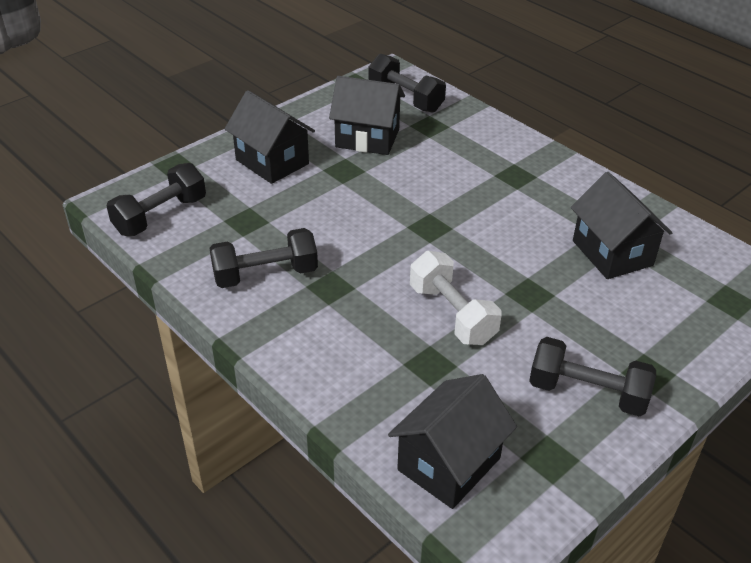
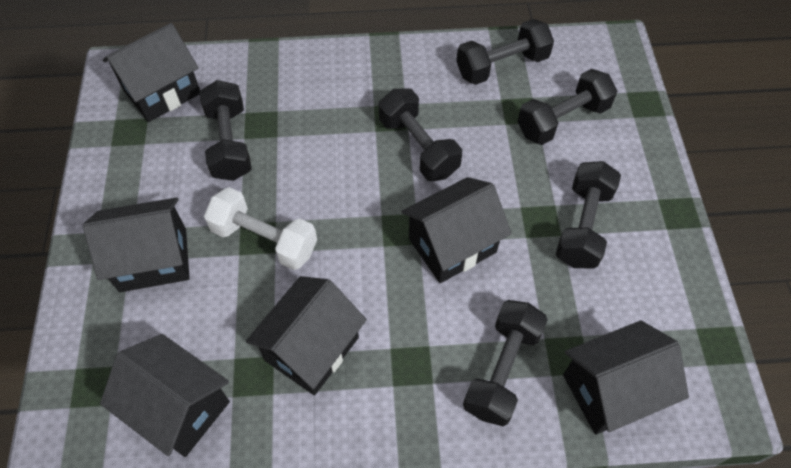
black dumbbell: 4 -> 6
black house: 4 -> 6

